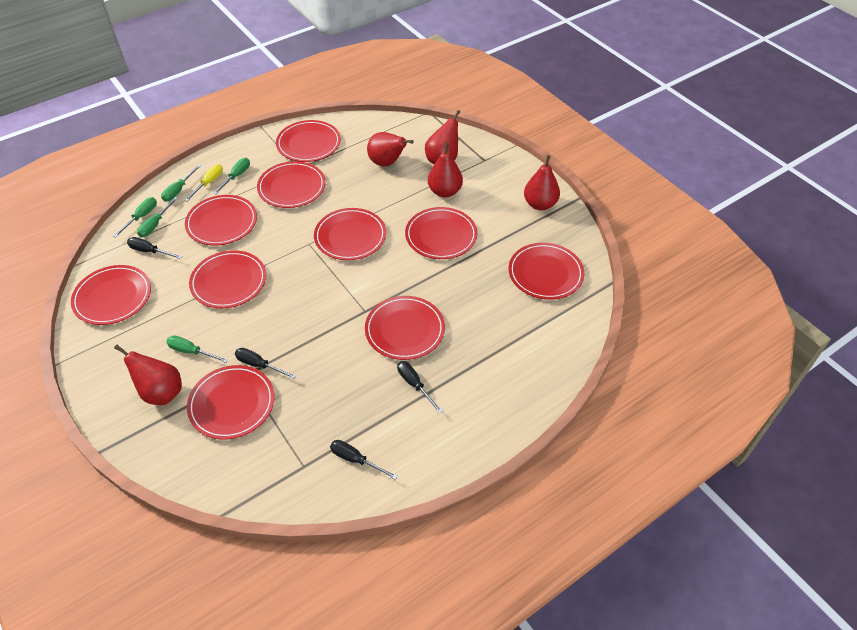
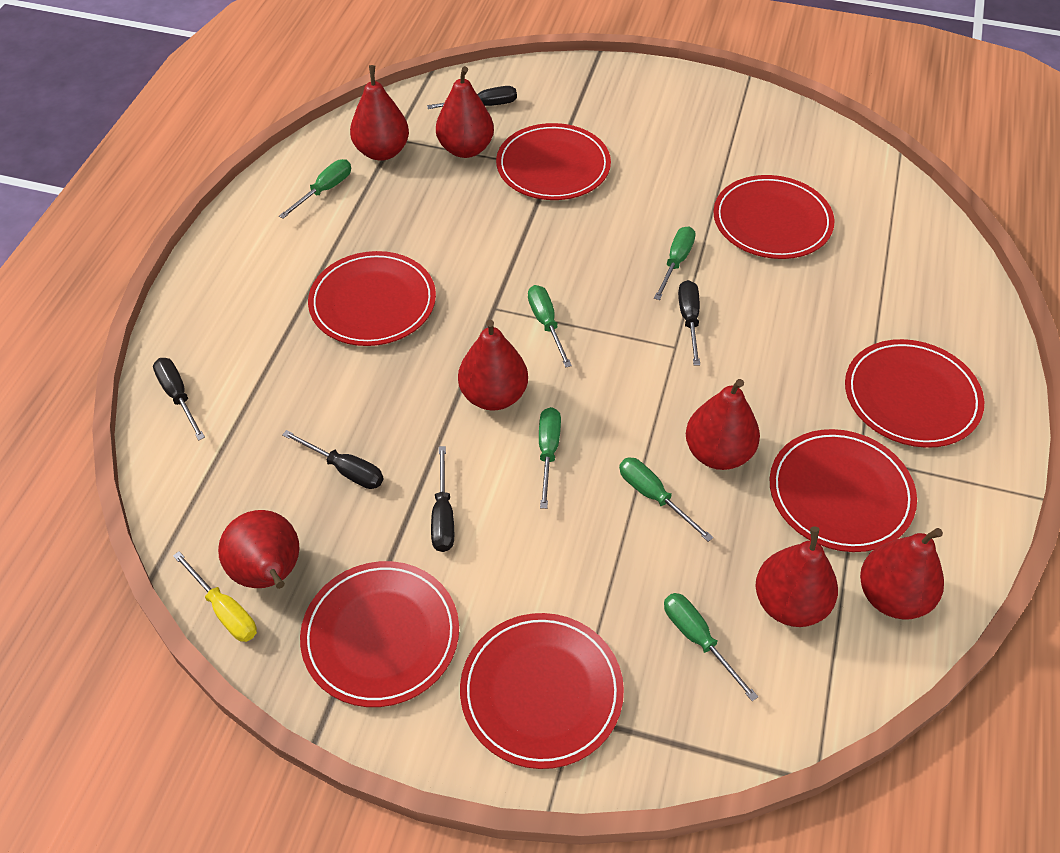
black screwdriver: 4 -> 5
green screwdriver: 5 -> 6
red pear: 5 -> 7
red plate: 10 -> 7

